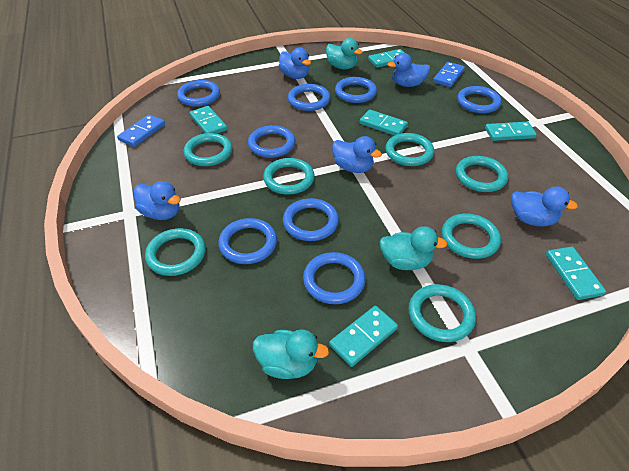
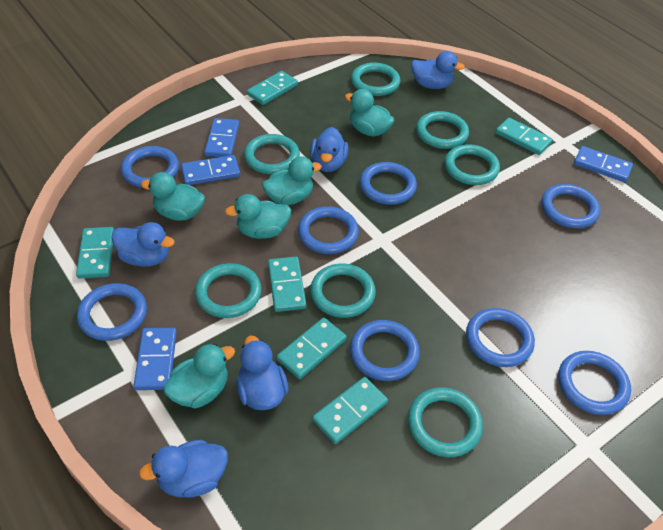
blue domino: 2 -> 4
turquoise duck: 3 -> 5

